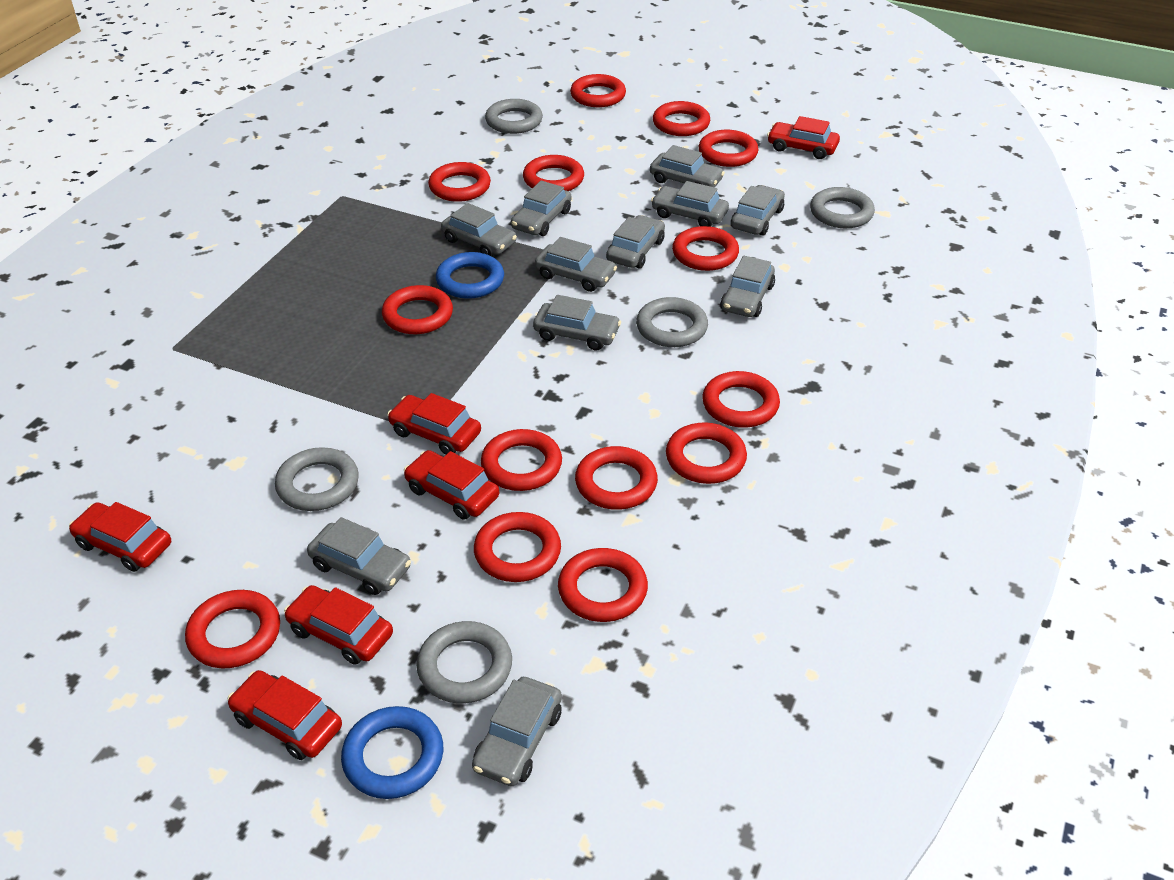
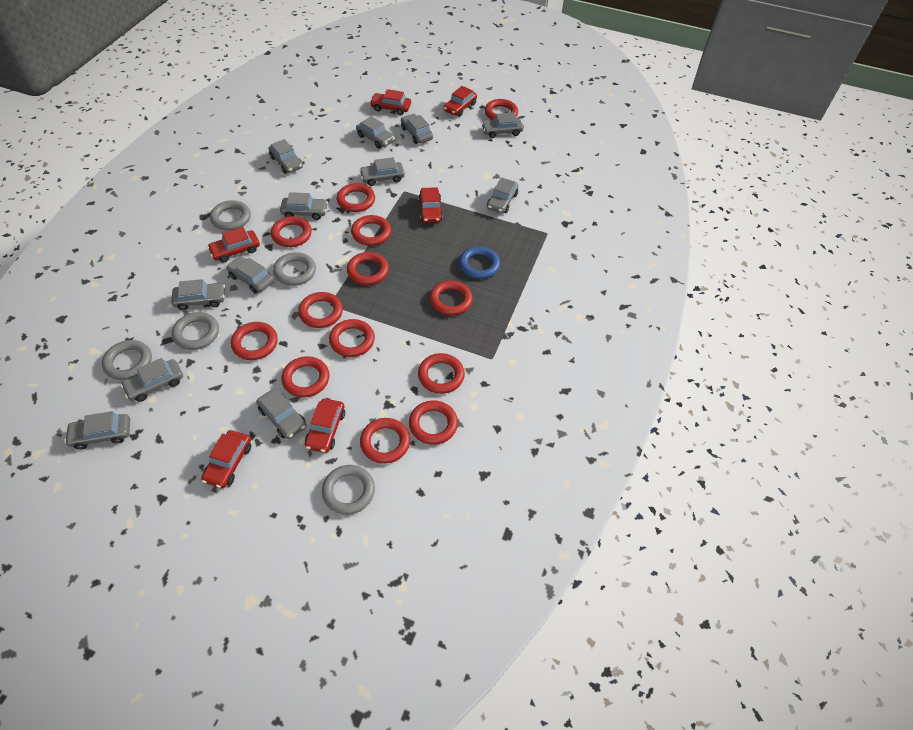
blue ring: 2 -> 1
grey car: 11 -> 12
red ring: 14 -> 13

